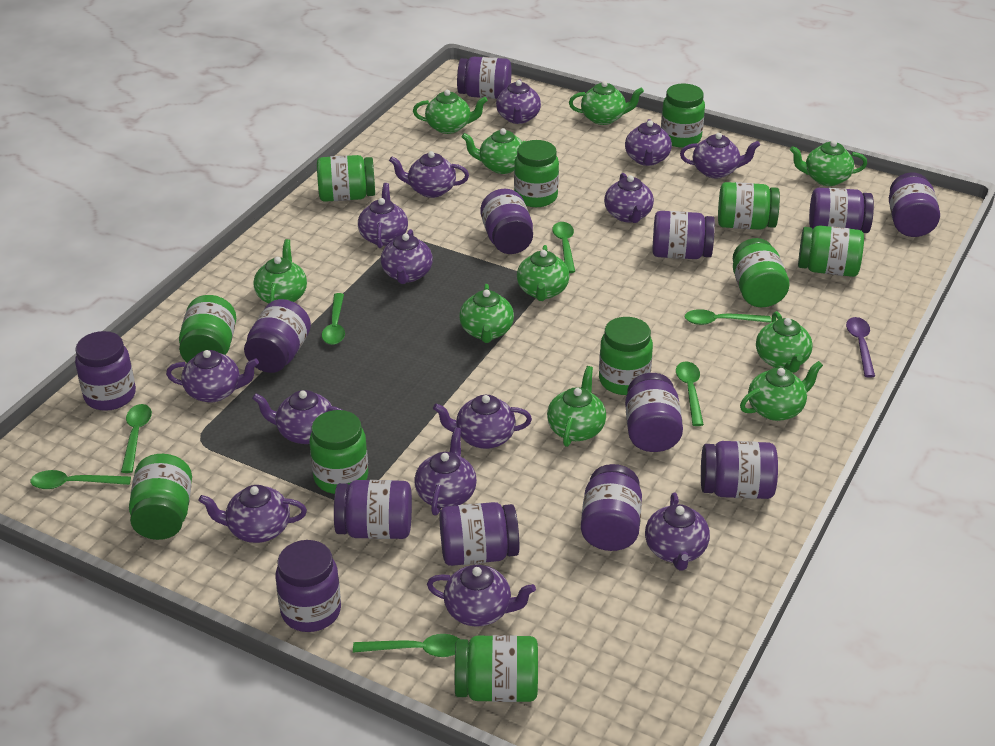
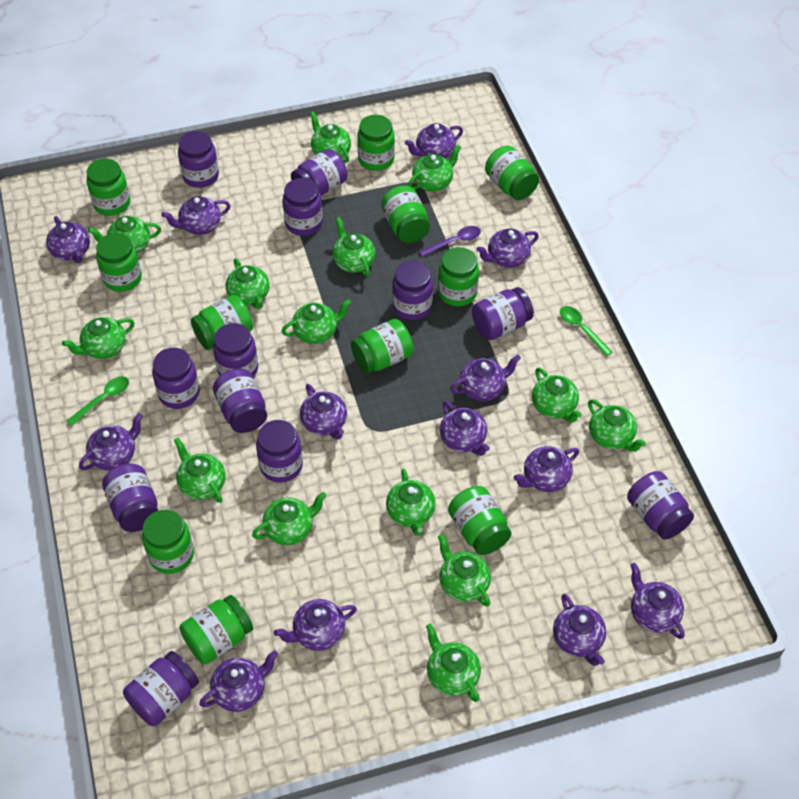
green spoon: 7 -> 2
green teapot: 10 -> 14
purple jar: 13 -> 12
purple teapot: 14 -> 13

